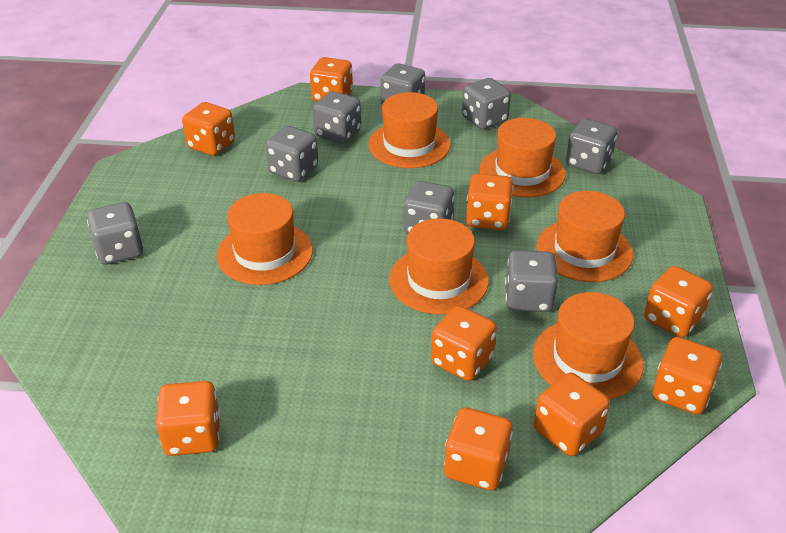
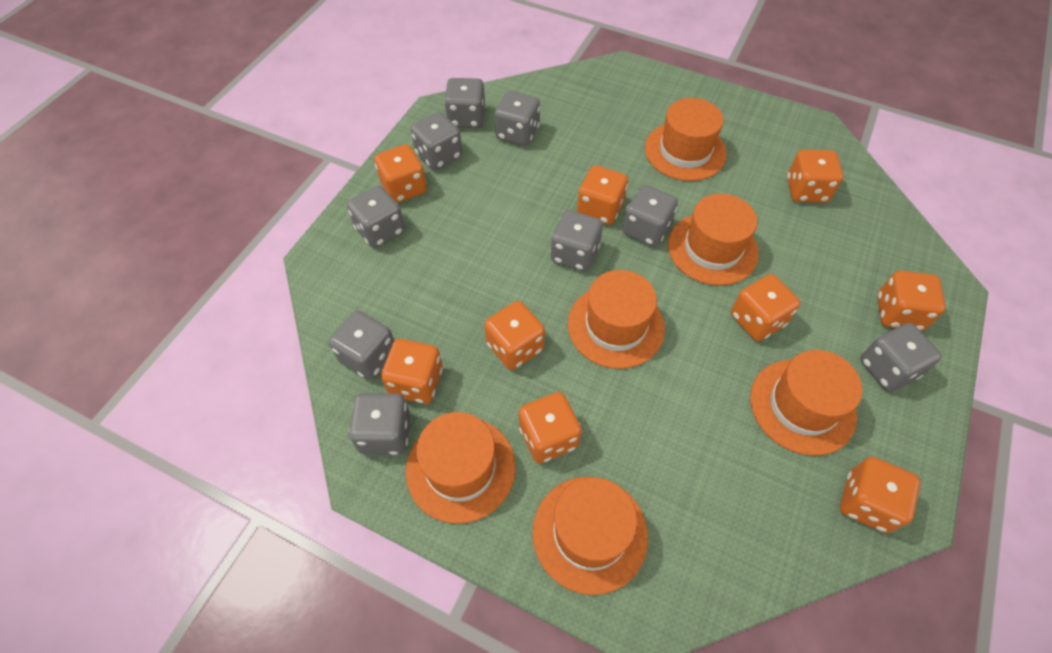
grey dice: 8 -> 9

